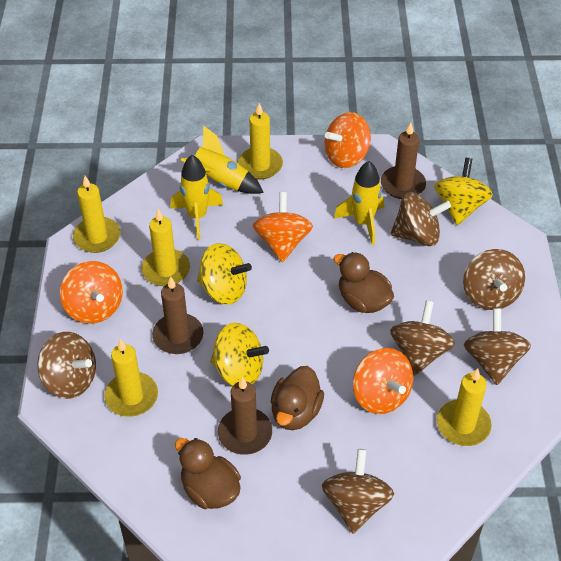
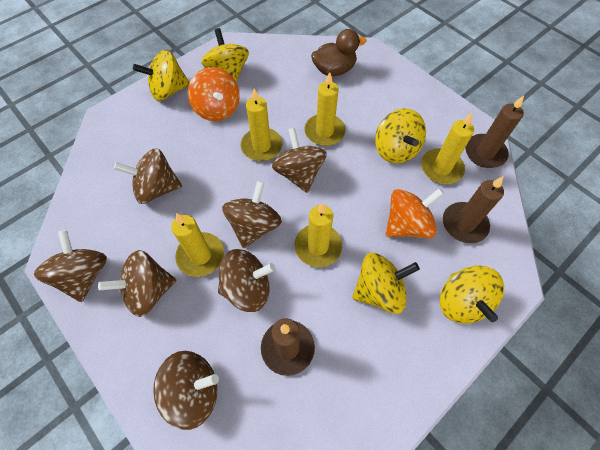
brown duck: 3 -> 1
brown spinning top: 6 -> 7
orange spinning top: 4 -> 2
yellow rocket: 3 -> 0
yellow spinning top: 3 -> 5

